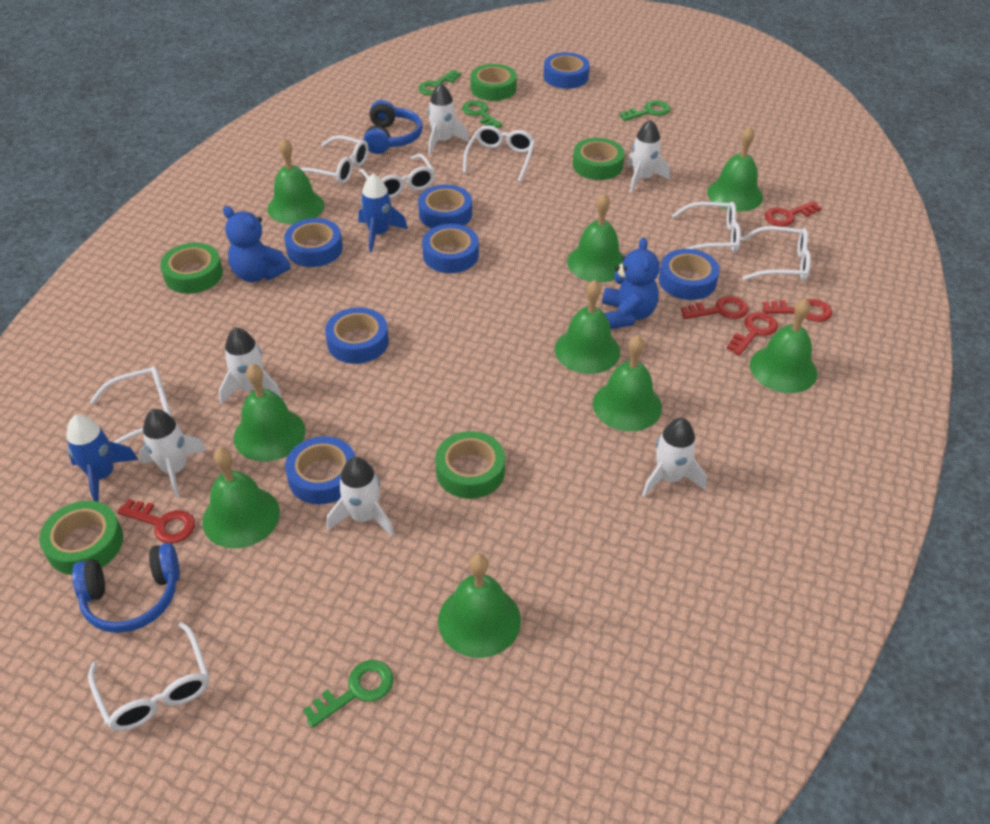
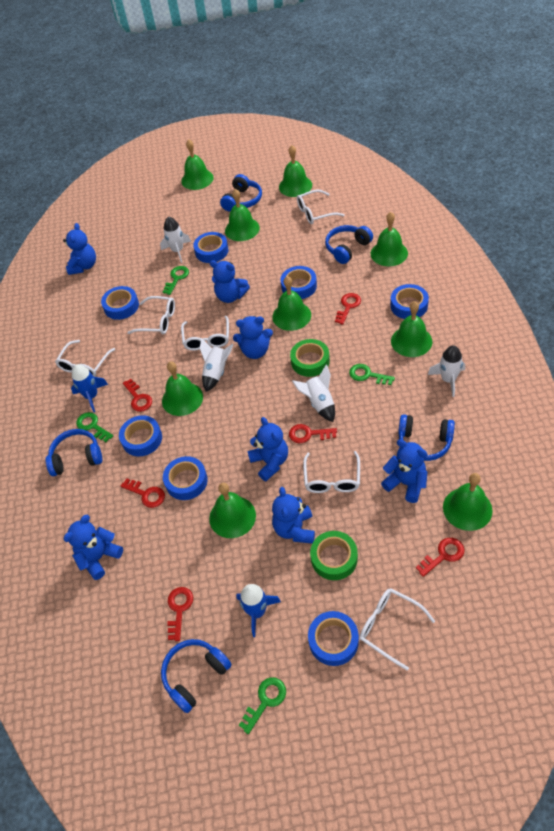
blue headphones: 2 -> 5
blue teddy bear: 2 -> 7
green tape: 5 -> 2
red key: 5 -> 6
white glasses: 7 -> 6
white rocket: 6 -> 4

